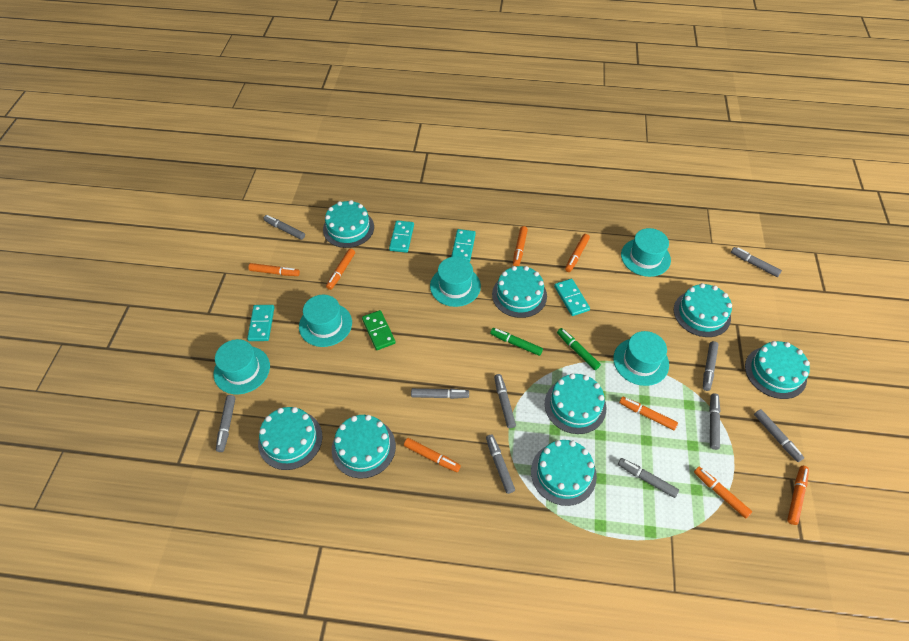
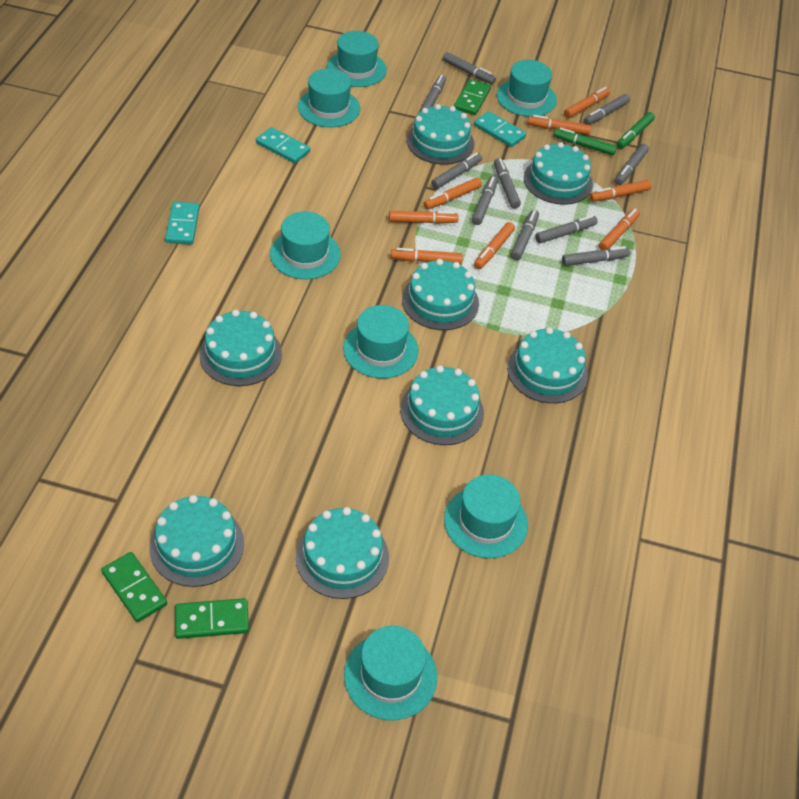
green domino: 1 -> 3
turquoise domino: 4 -> 3
turquoise hat: 5 -> 7

